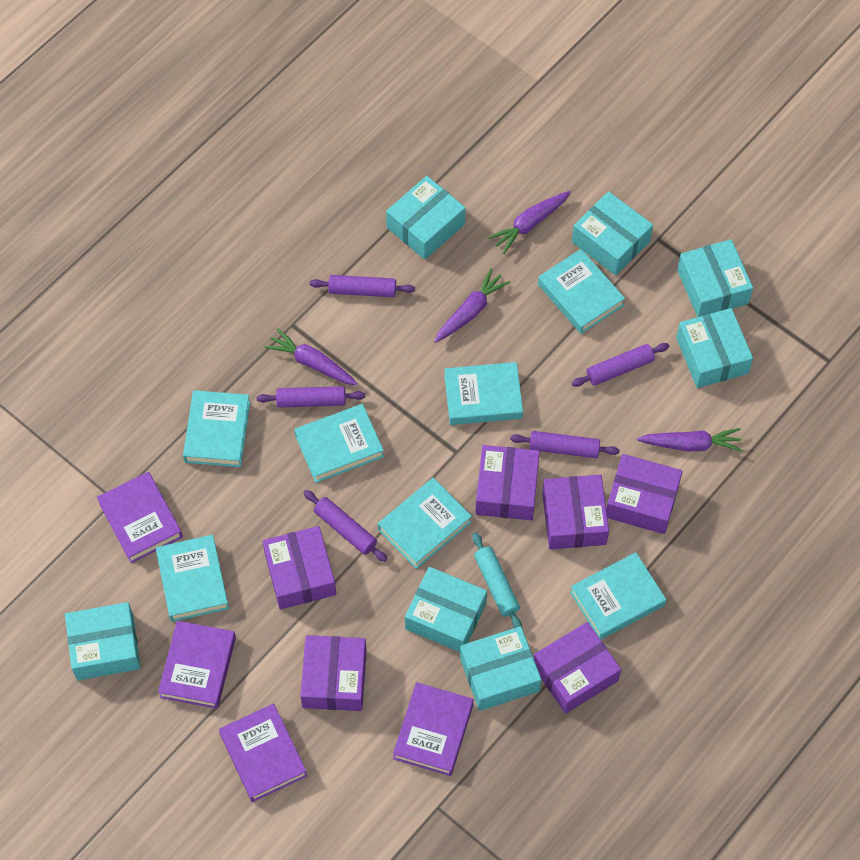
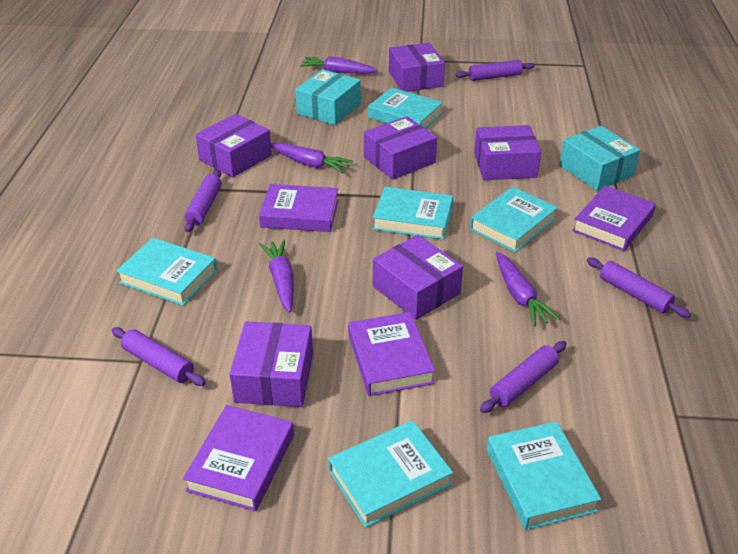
turquoise book: 7 -> 6
turquoise box: 7 -> 2
turquoise rolling pin: 1 -> 0

